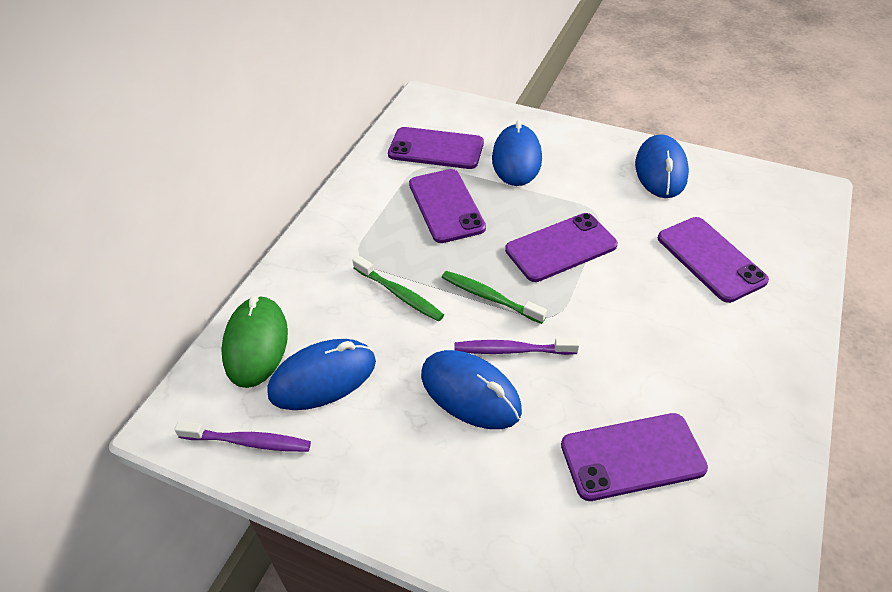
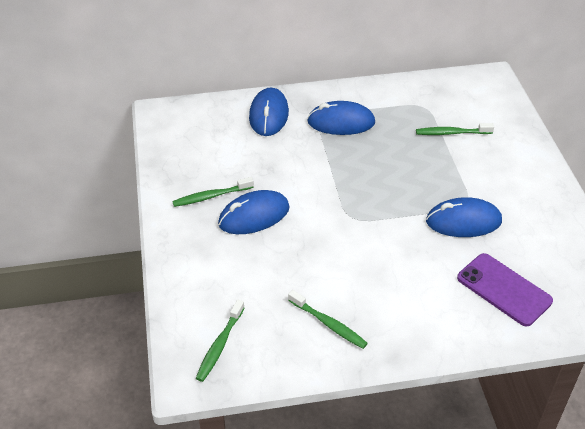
green mouse: 1 -> 0
green toothbrush: 2 -> 4
purple phone: 5 -> 1
purple toothbrush: 2 -> 0

